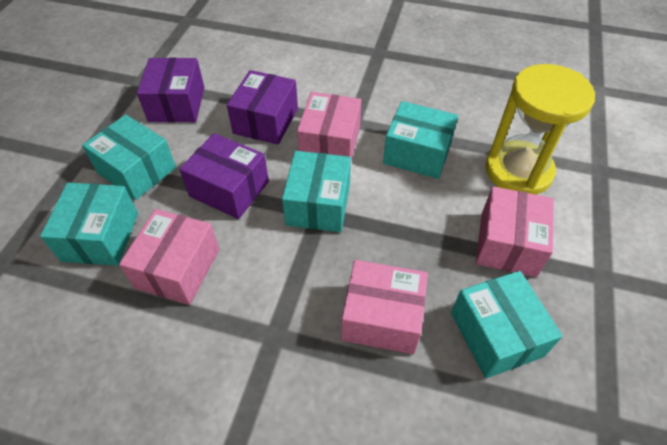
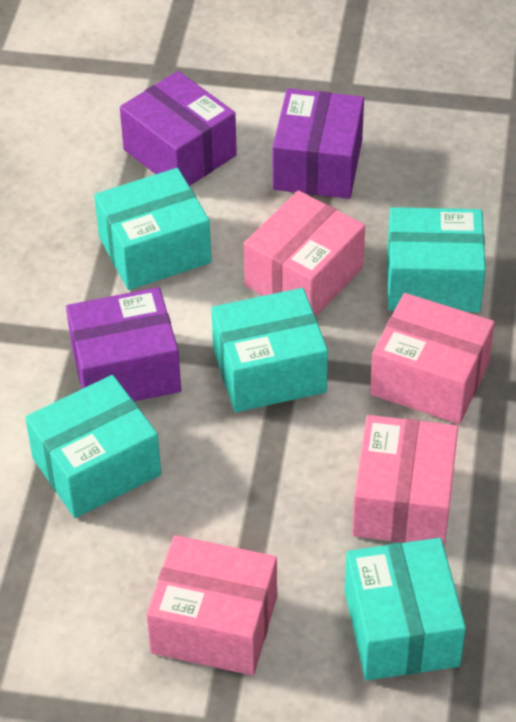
yellow hourglass: 1 -> 0

